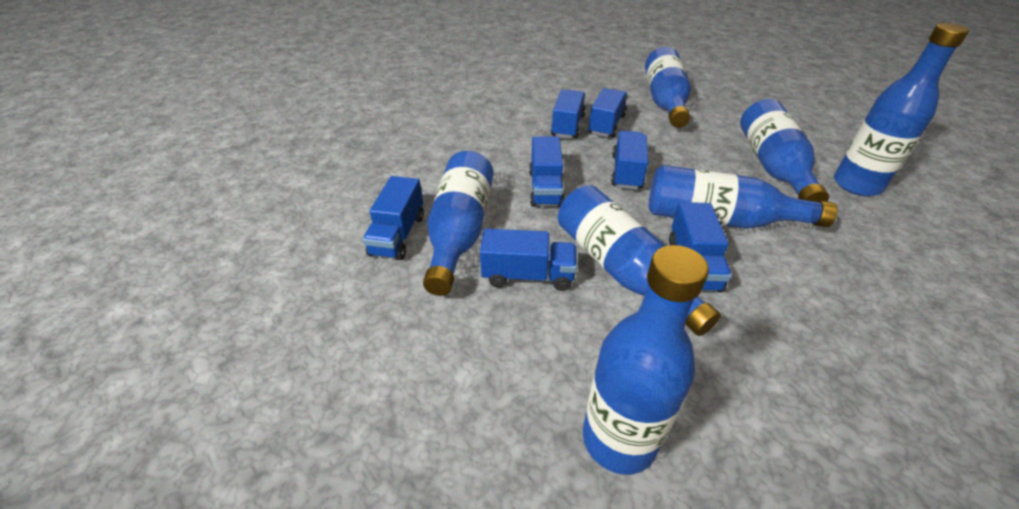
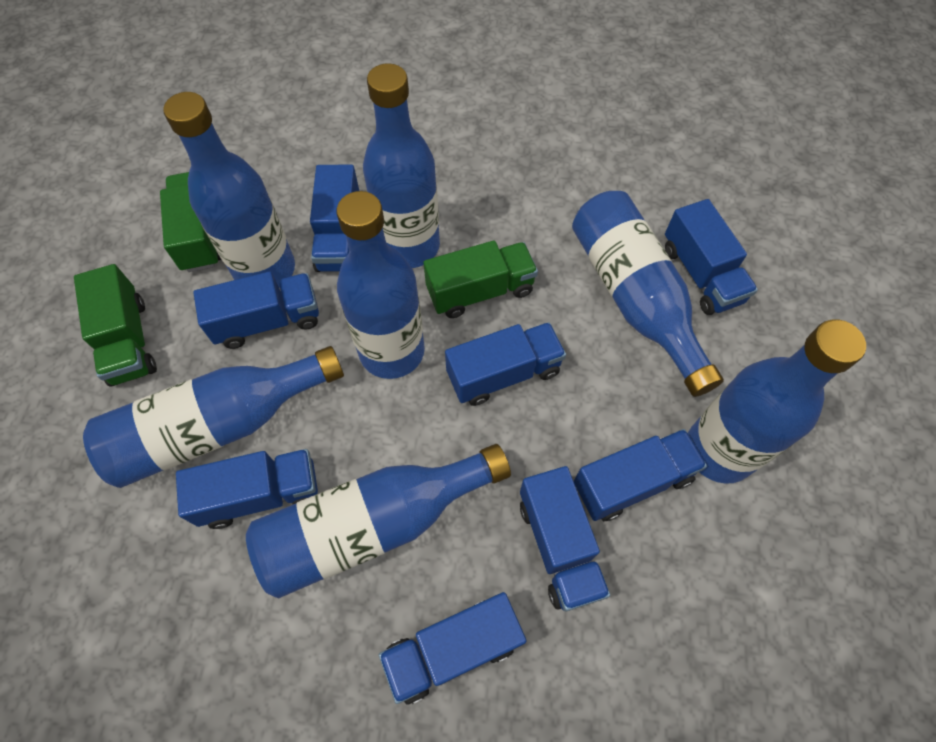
blue truck: 7 -> 8
green truck: 0 -> 3

